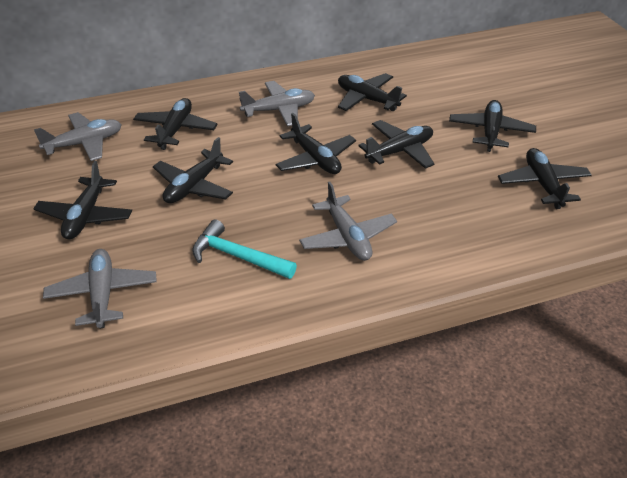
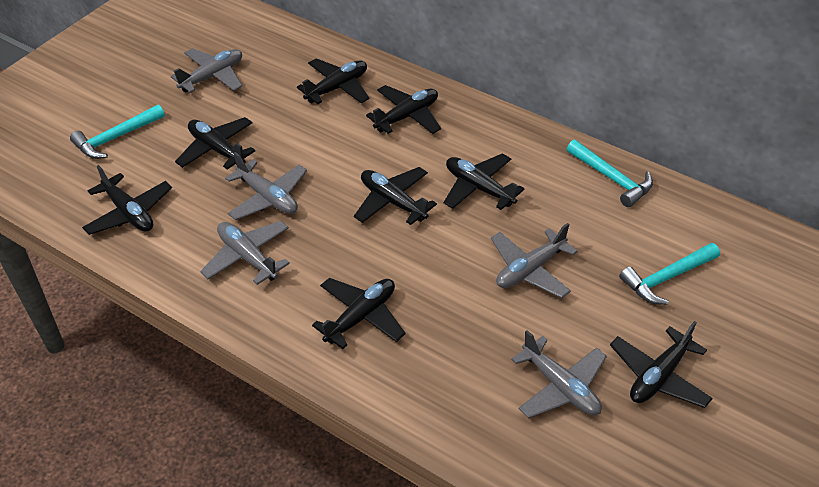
grey plane: 4 -> 5
turquoise hammer: 1 -> 3

